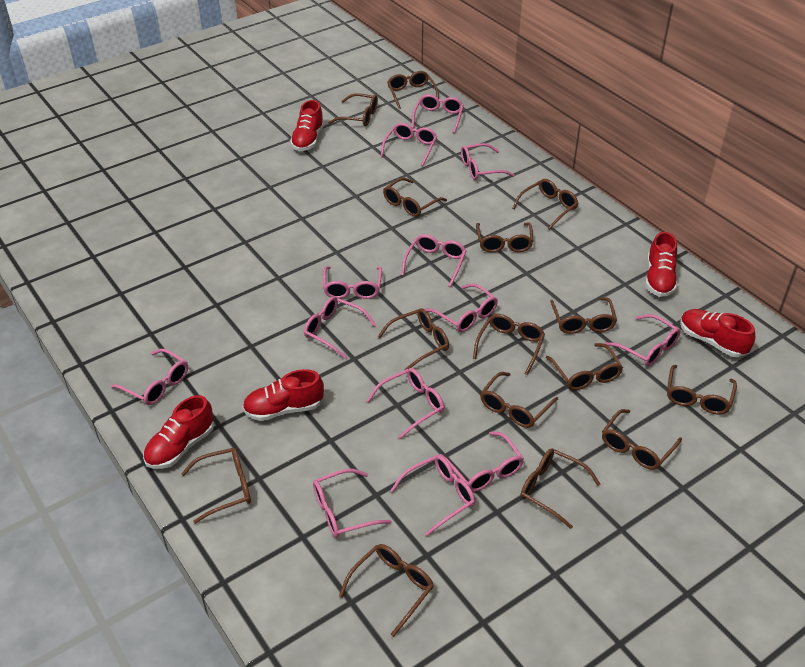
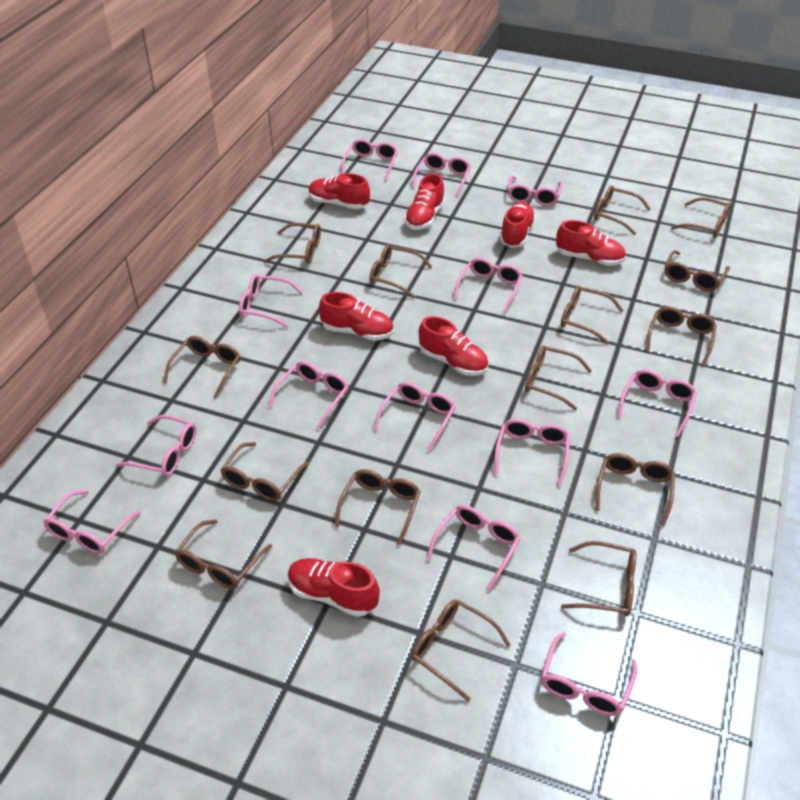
red shoe: 5 -> 7

